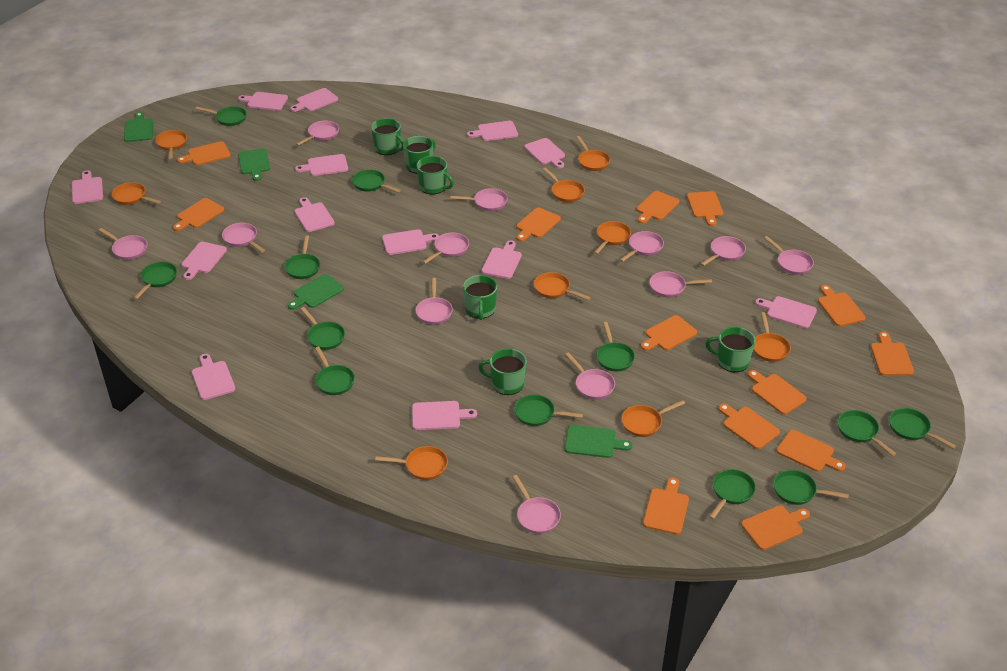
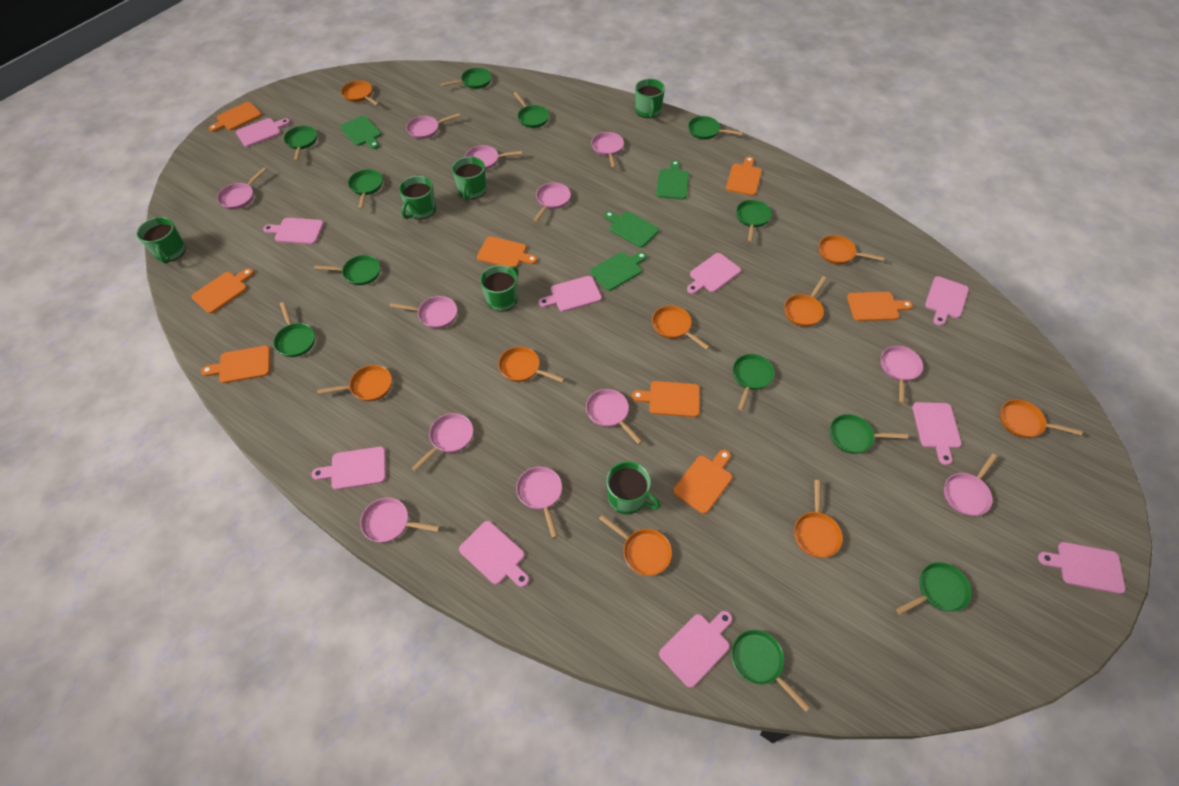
orange cutting board: 13 -> 8
pink cutting board: 13 -> 10

